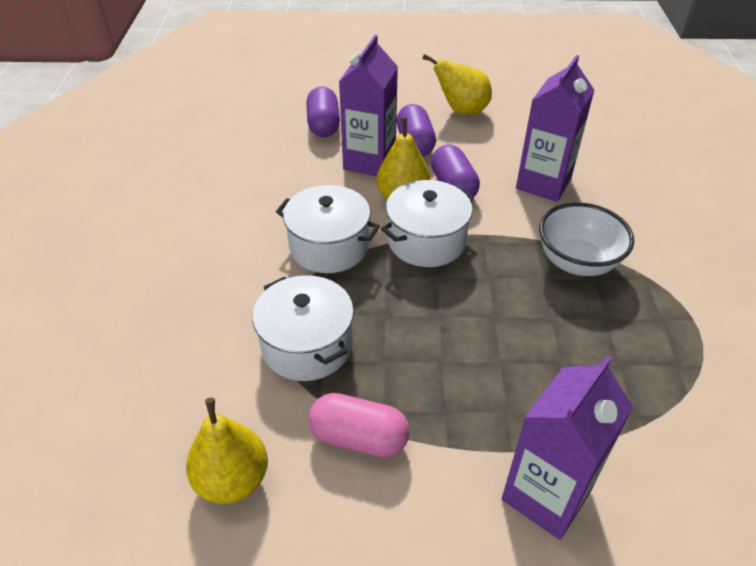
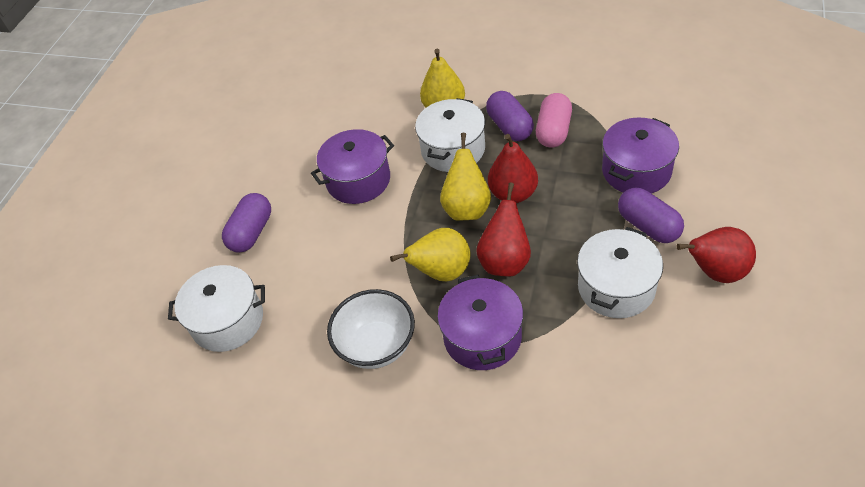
purple carton: 3 -> 0
purple pot: 0 -> 3
red pear: 0 -> 3

